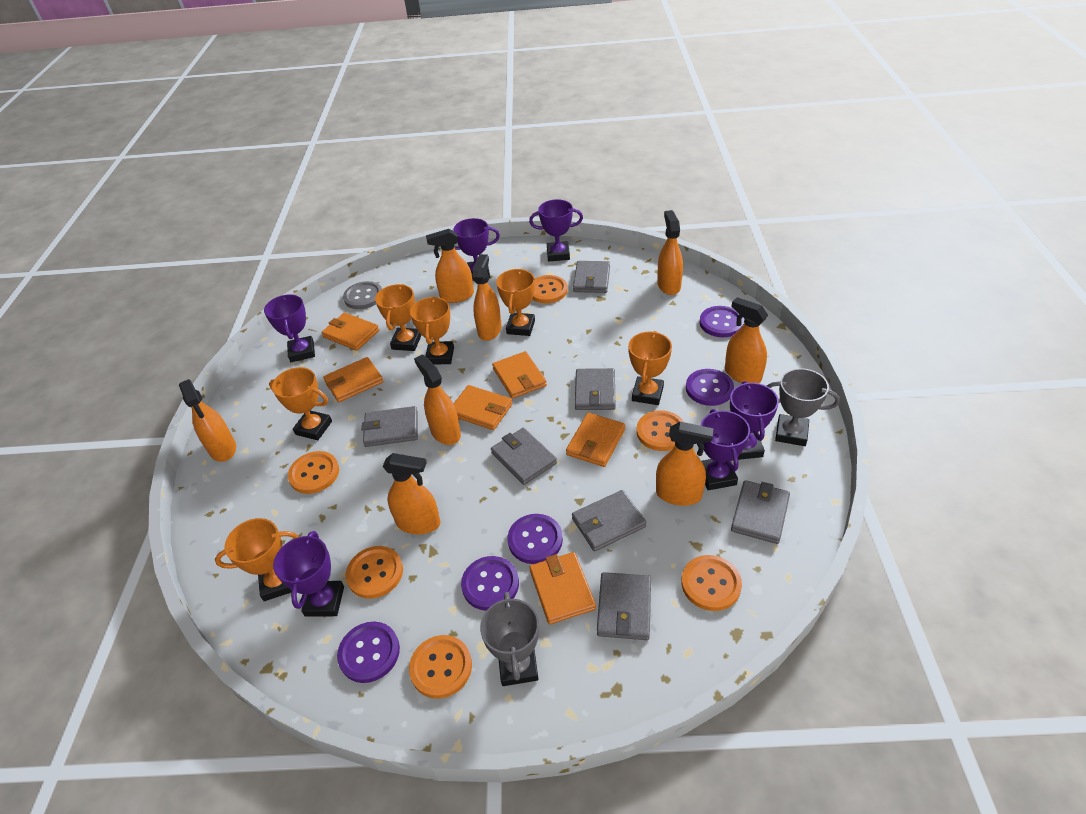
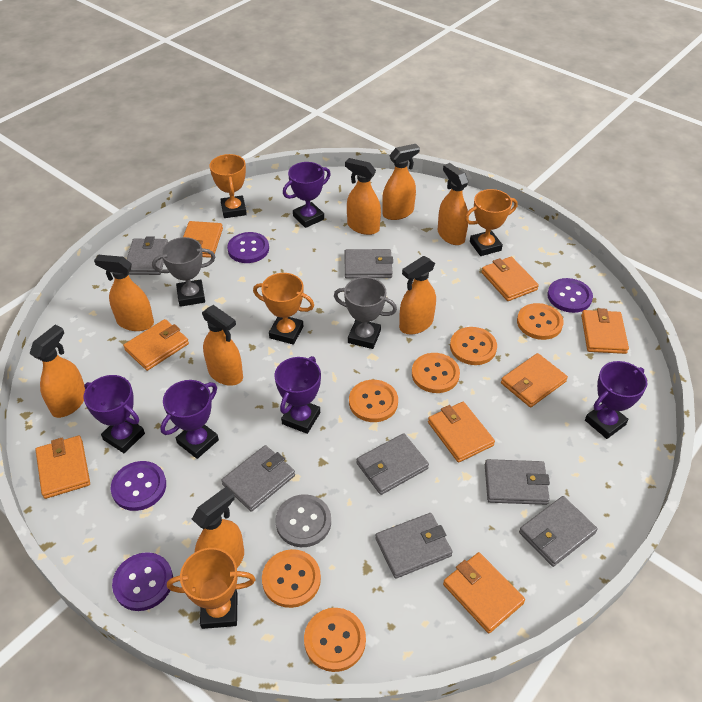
orange trophy: 6 -> 4
orange wallet: 6 -> 8
purple button: 5 -> 4
purple trophy: 6 -> 5

